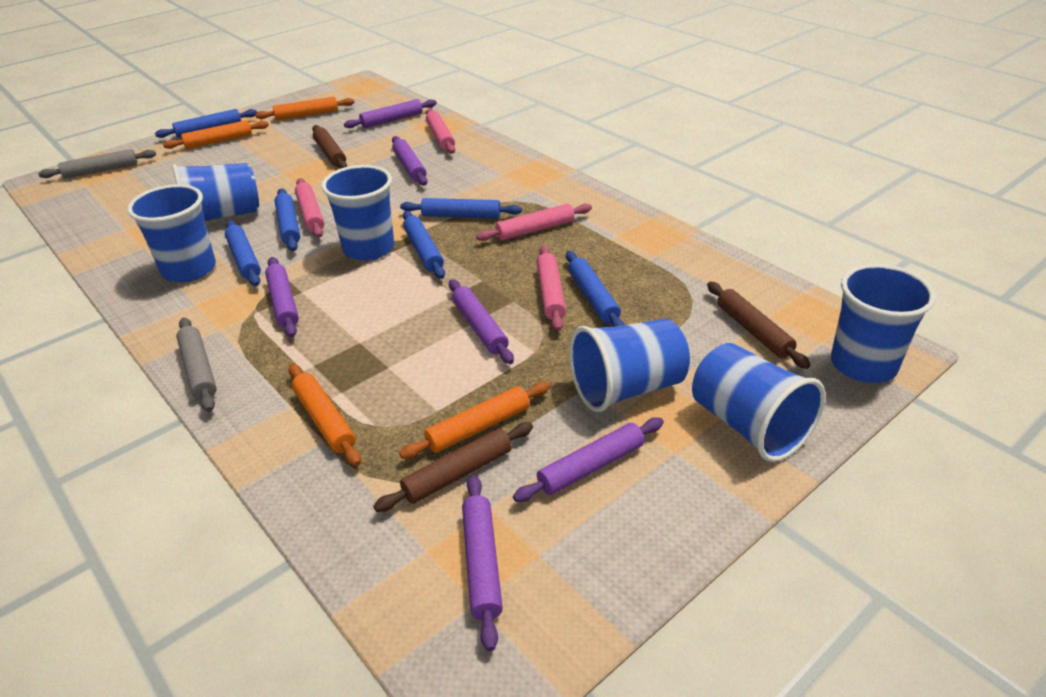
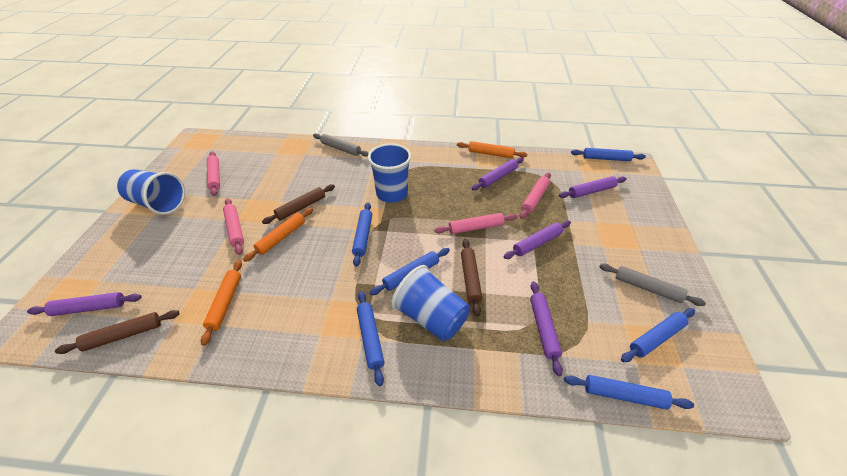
blue cup: 6 -> 3
orange rolling pin: 4 -> 3
purple rolling pin: 6 -> 5

